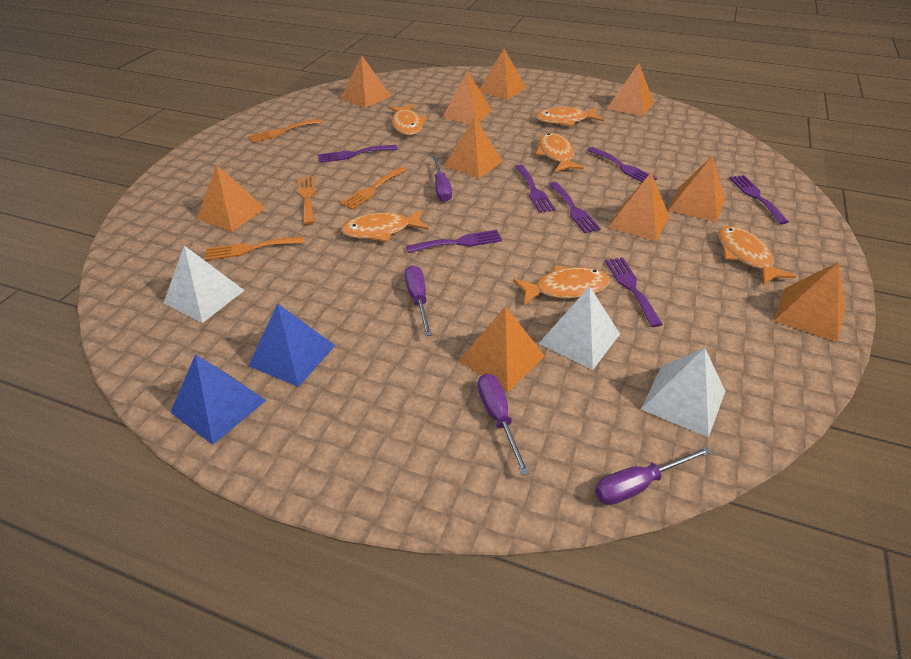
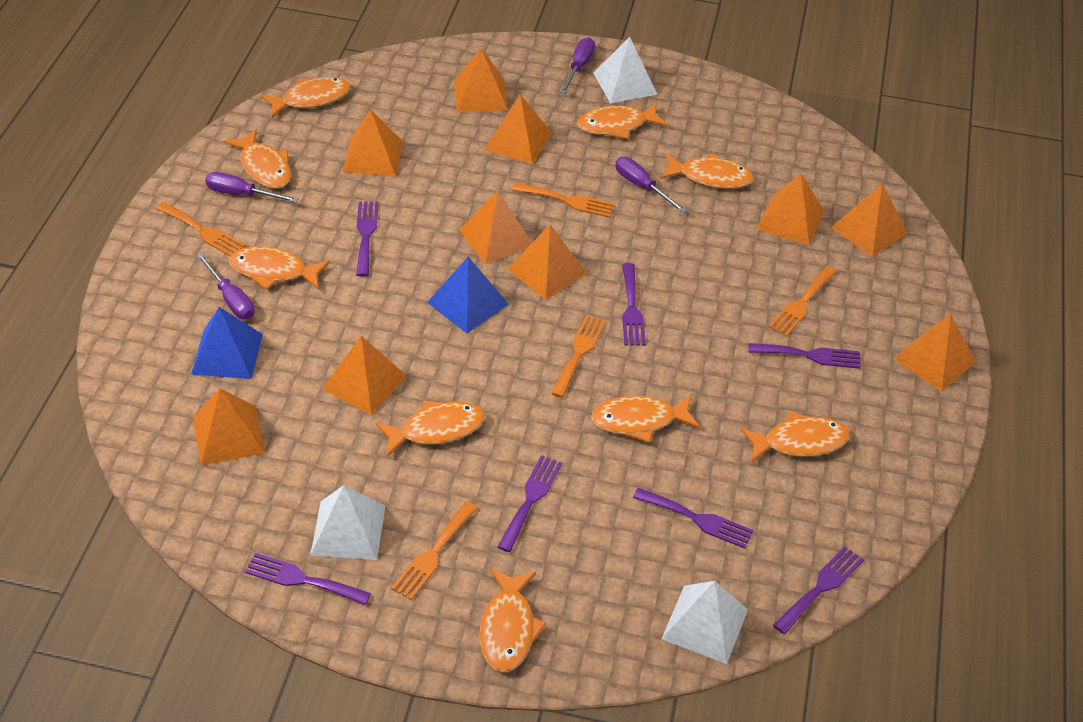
orange fish: 6 -> 9
orange fork: 4 -> 5

